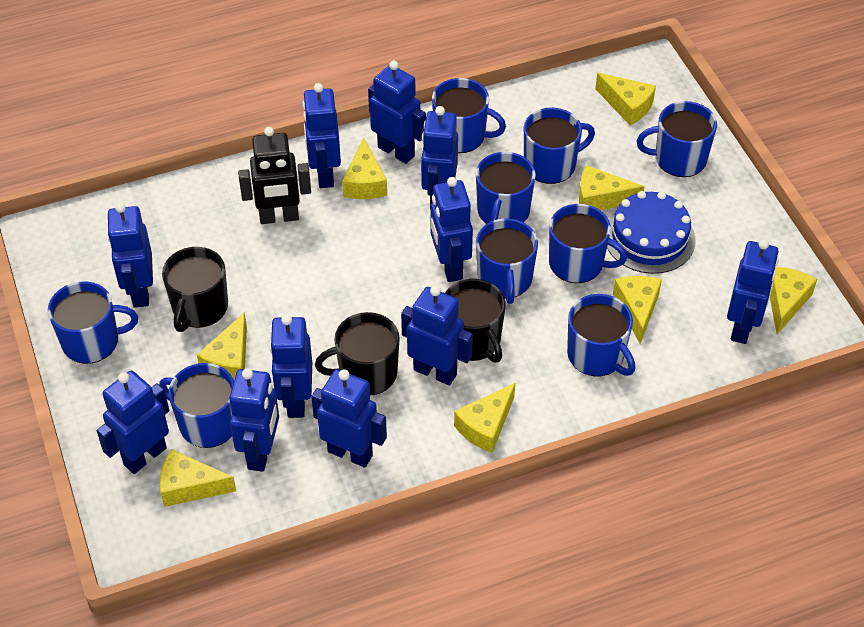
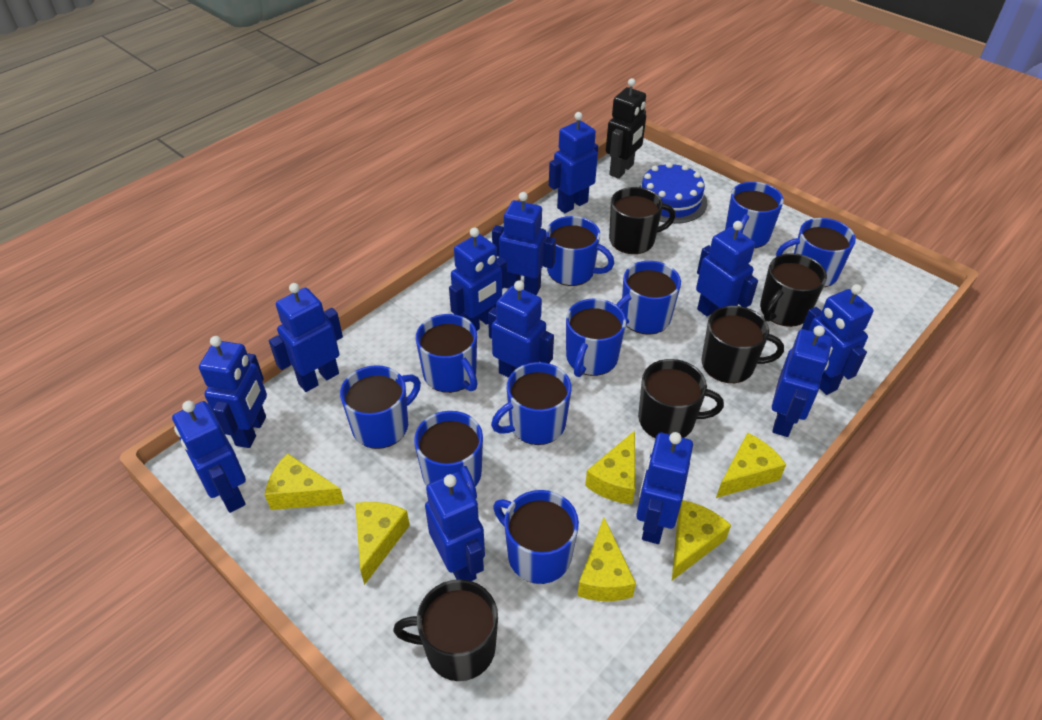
black mug: 3 -> 5
blue mug: 9 -> 10
blue robot: 11 -> 12
yellow cheese: 8 -> 6

